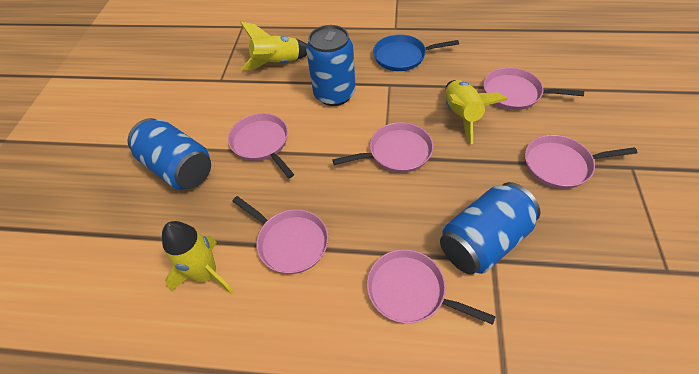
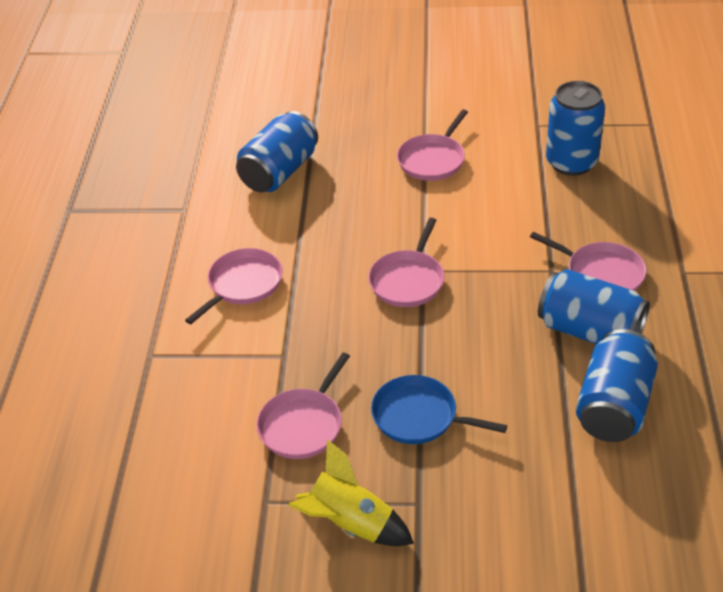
blue can: 3 -> 4
pink pan: 6 -> 5
yellow rocket: 3 -> 1

